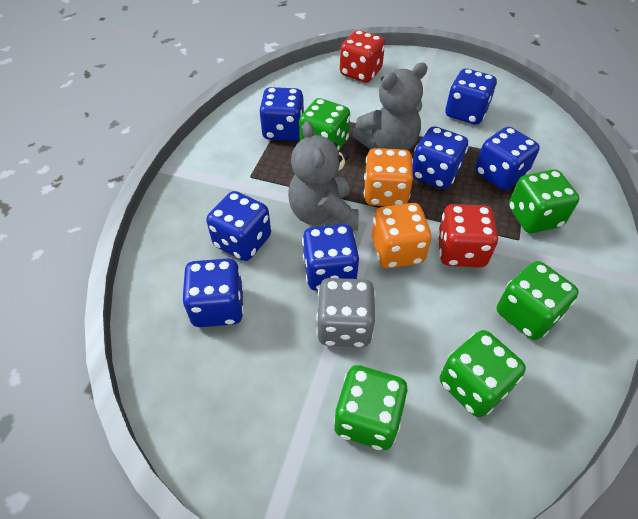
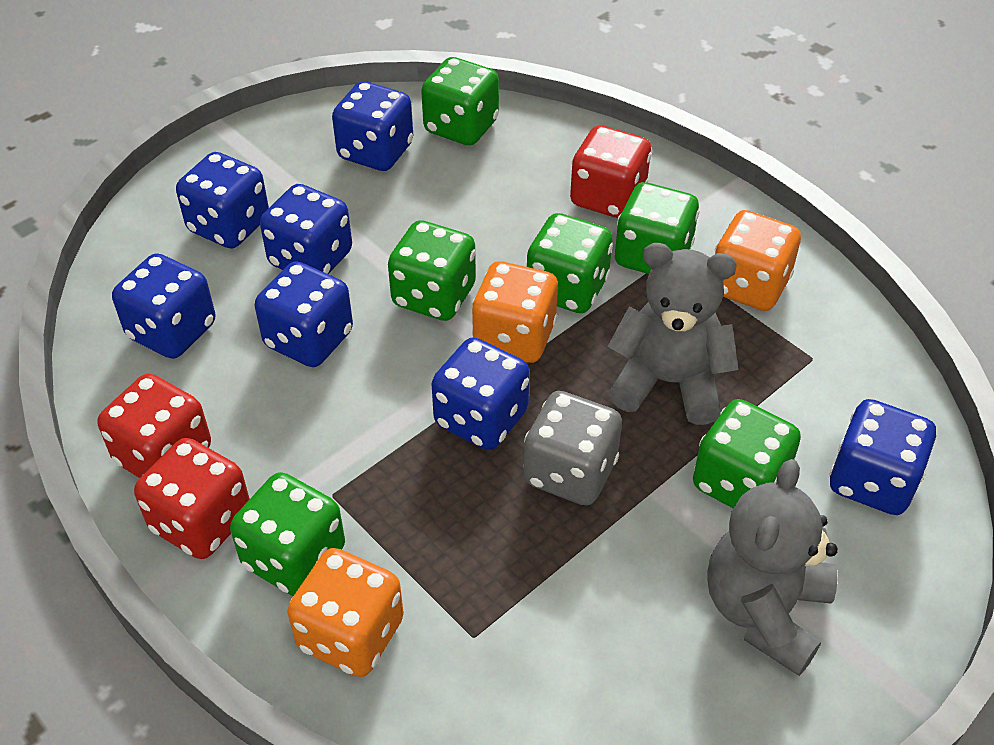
green dice: 5 -> 6
orange dice: 2 -> 3
red dice: 2 -> 3

